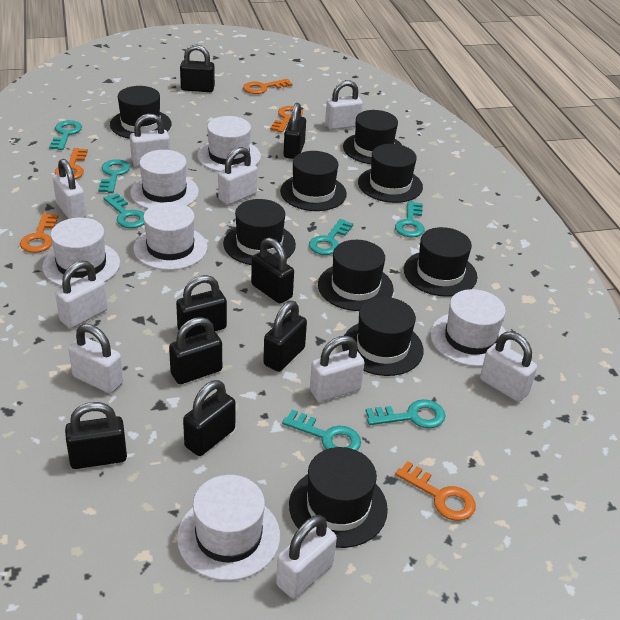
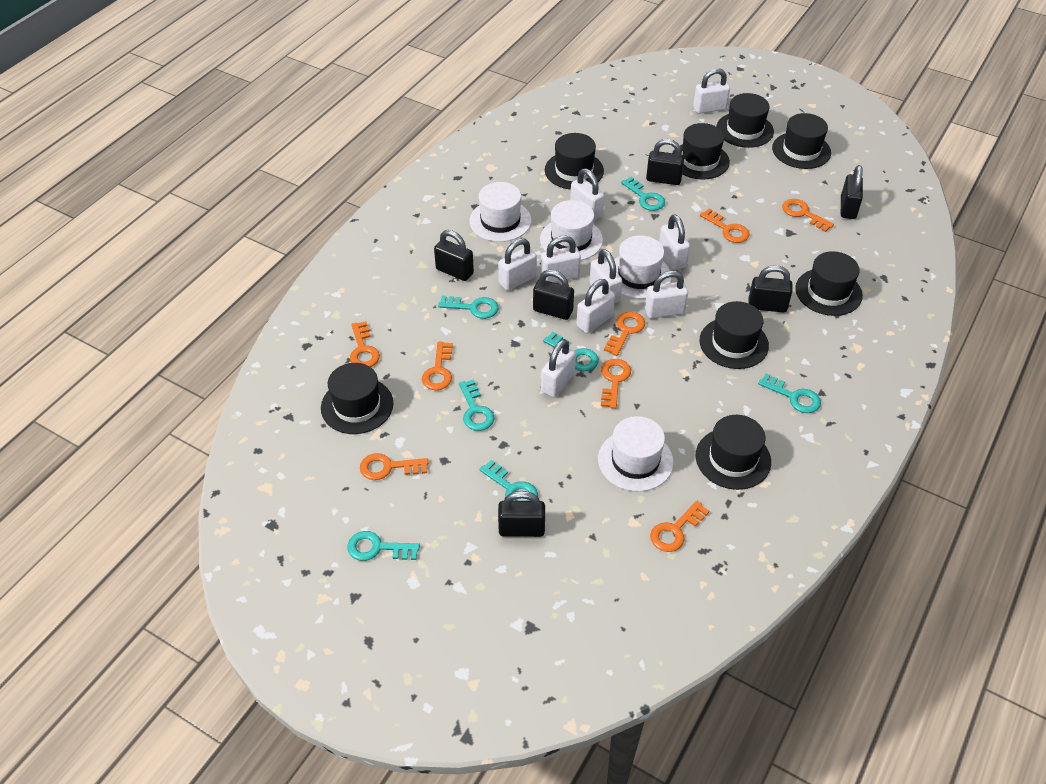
black hat: 9 -> 8
black padlock: 8 -> 6
orange key: 5 -> 8
white hat: 6 -> 4

